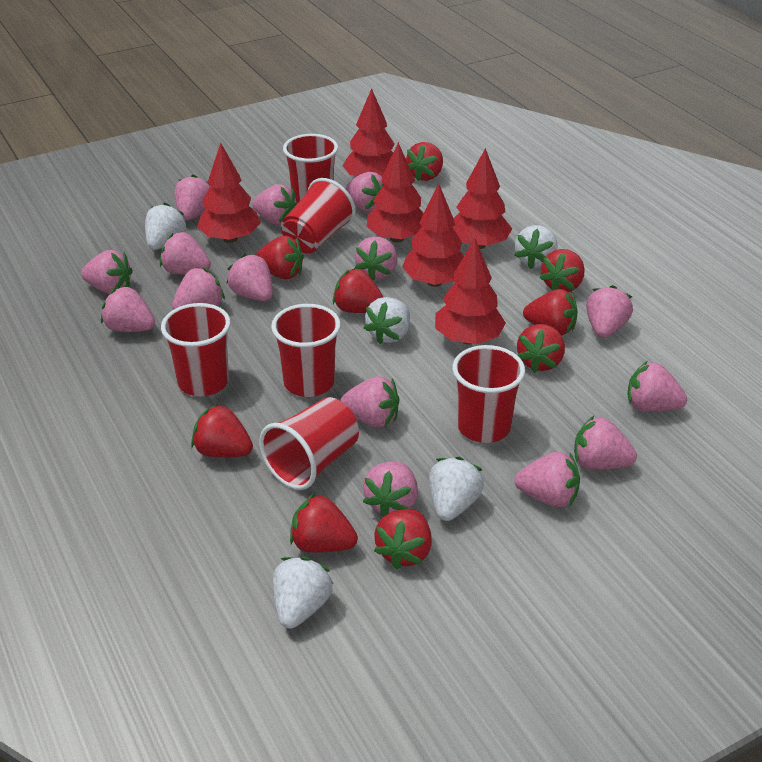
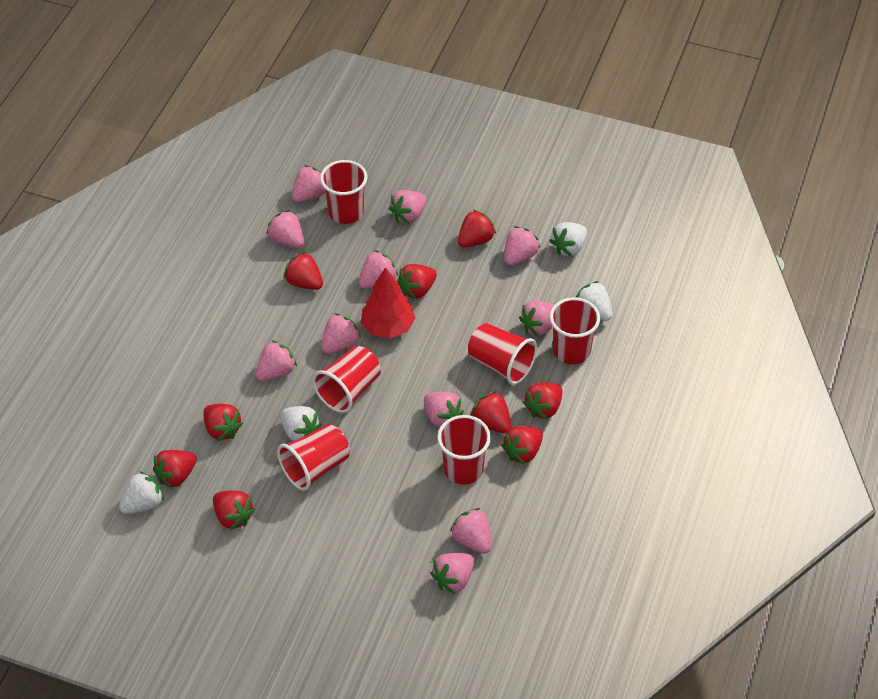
pink strawberry: 15 -> 11
red tree: 6 -> 1
white strawberry: 5 -> 4

